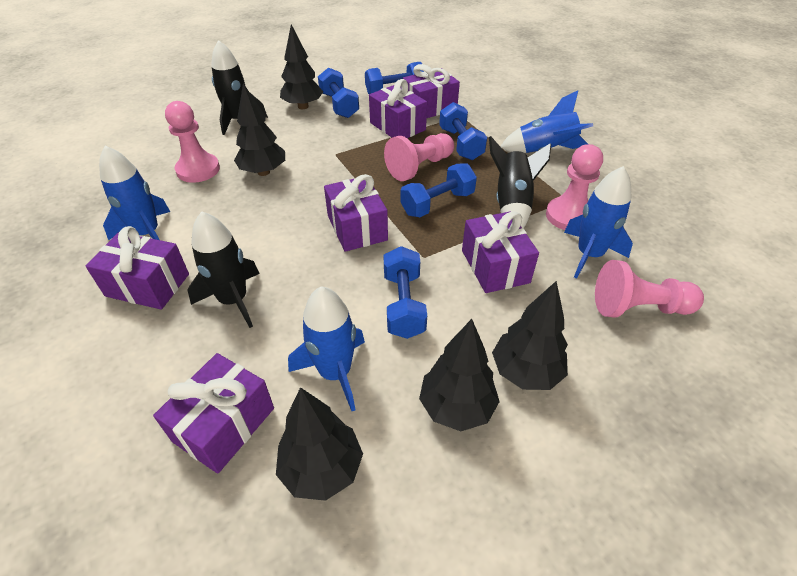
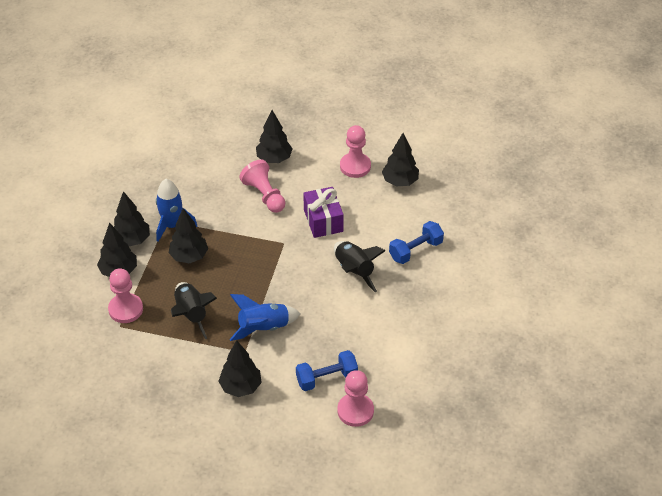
black rocket: 3 -> 2
black tree: 5 -> 6
blue dumbbell: 5 -> 2
blue rocket: 4 -> 2
purple gift: 6 -> 1

